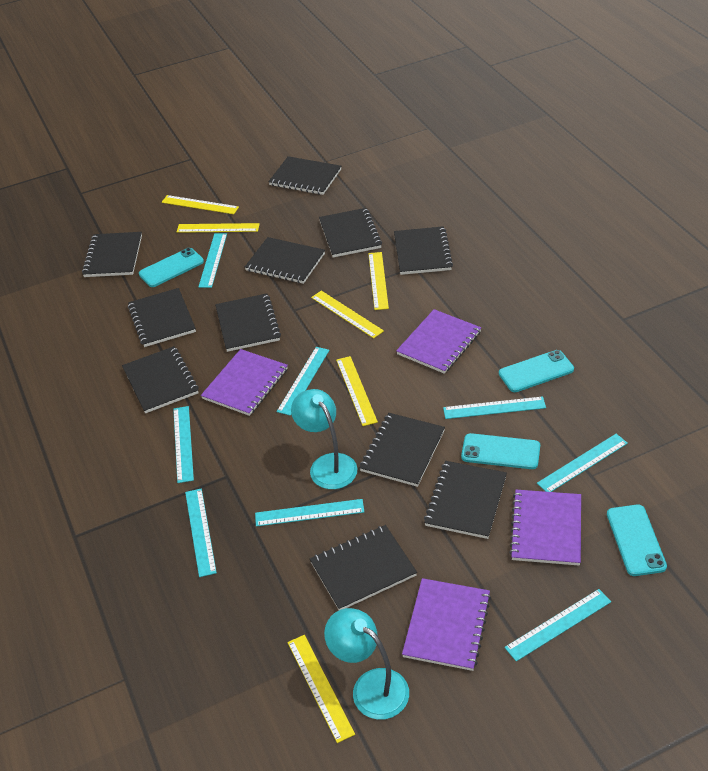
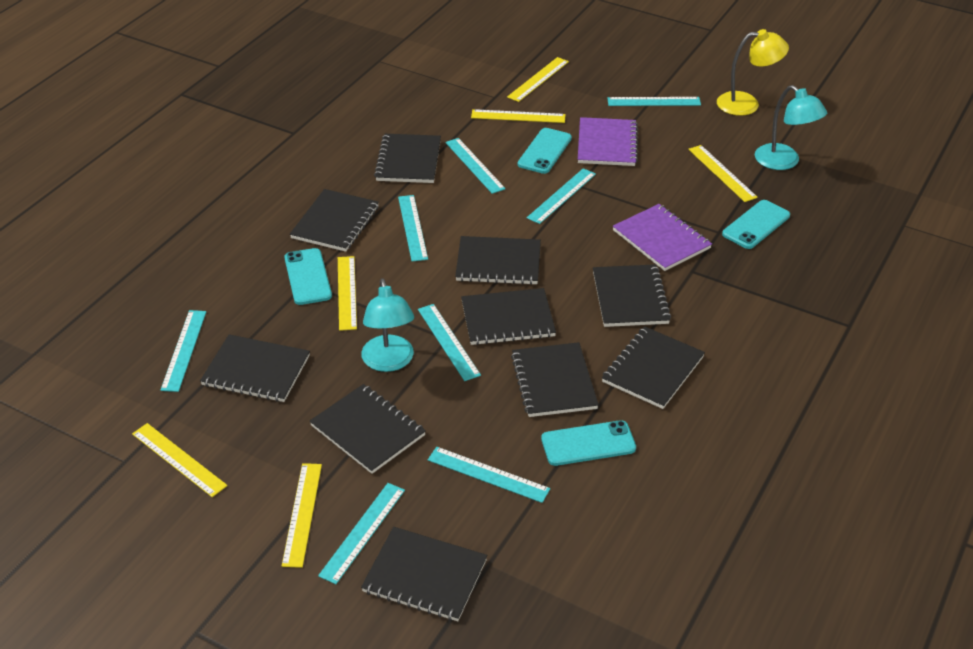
black notebook: 11 -> 10
purple notebook: 4 -> 2
yellow lamp: 0 -> 1

